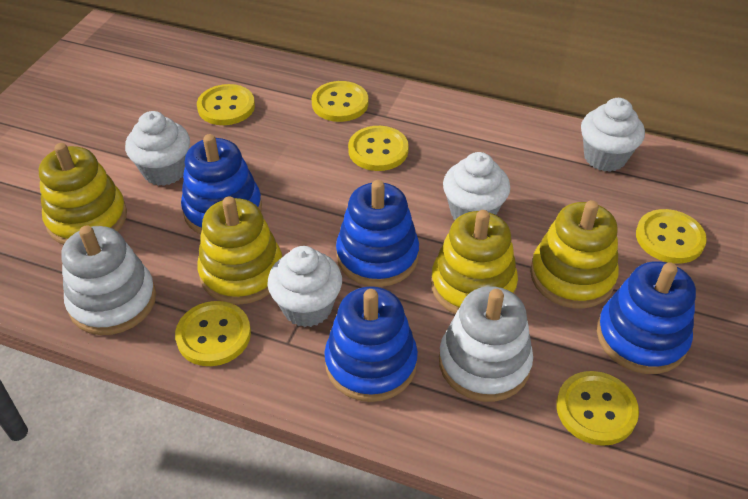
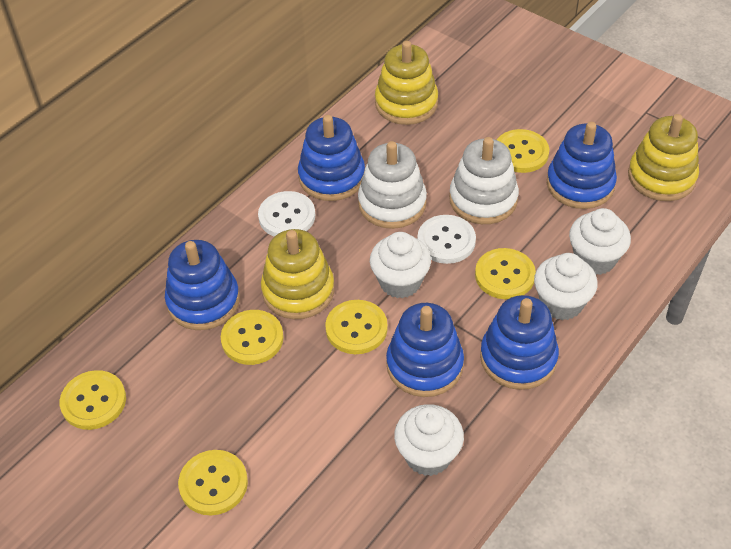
blue stacking toy: 4 -> 5
white button: 0 -> 2
yellow stacking toy: 4 -> 3

